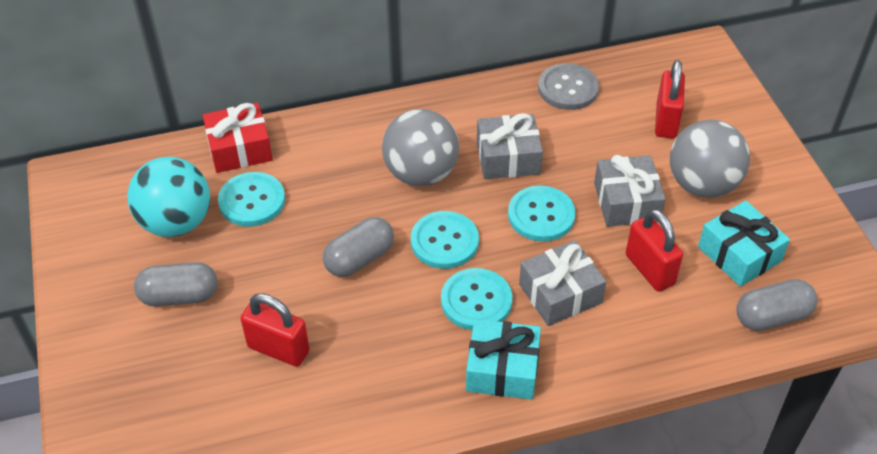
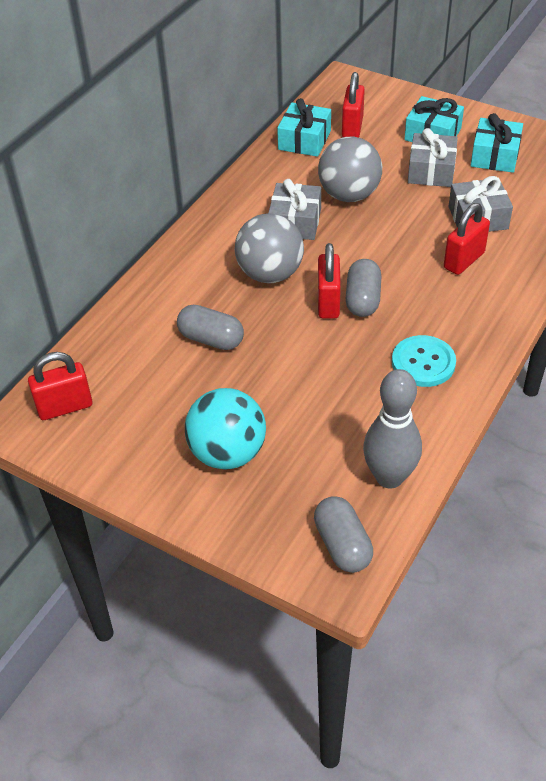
grey bowling pin: 0 -> 1
grey button: 1 -> 0
red gift: 1 -> 0
red padlock: 3 -> 4
turquoise button: 4 -> 1
turquoise gift: 2 -> 3

